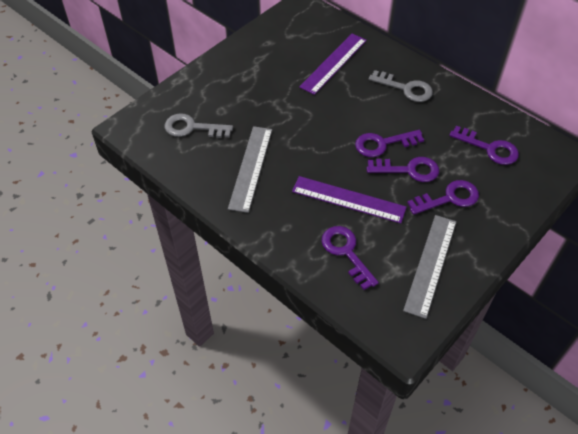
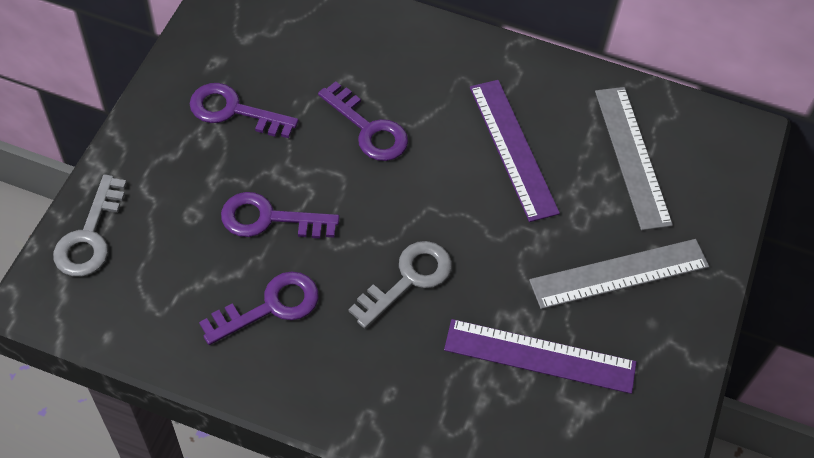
purple key: 5 -> 4

